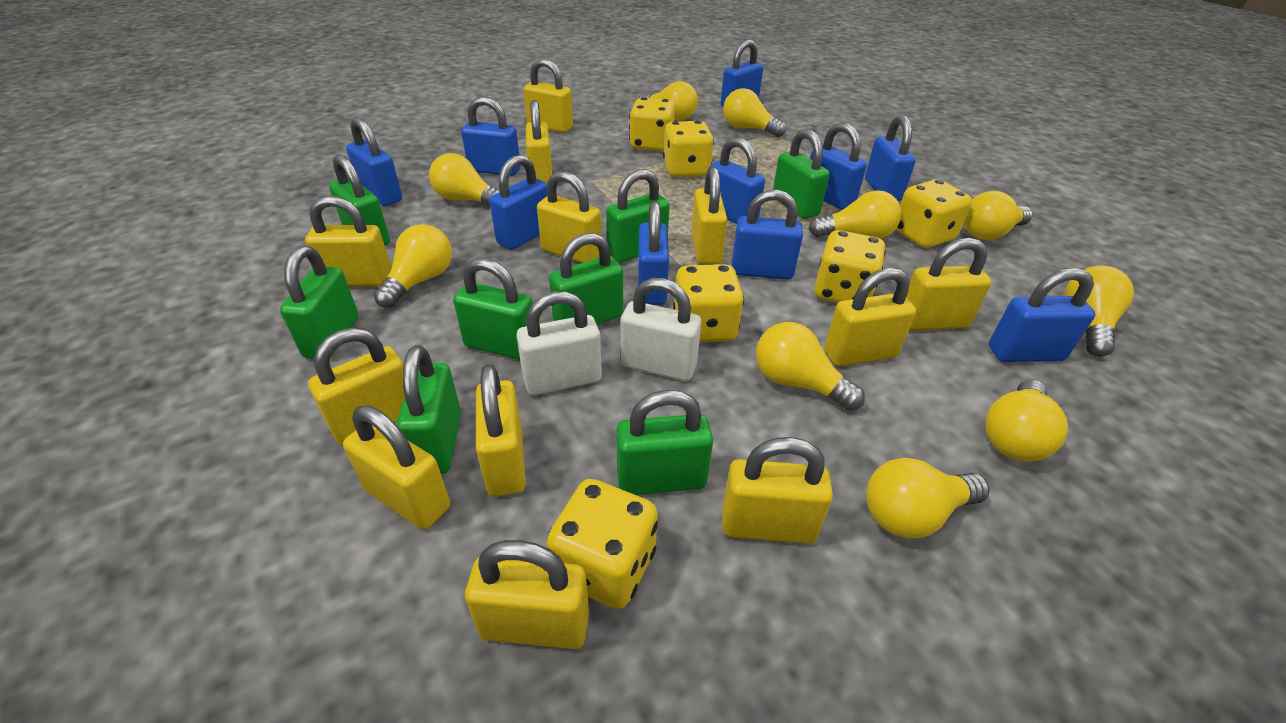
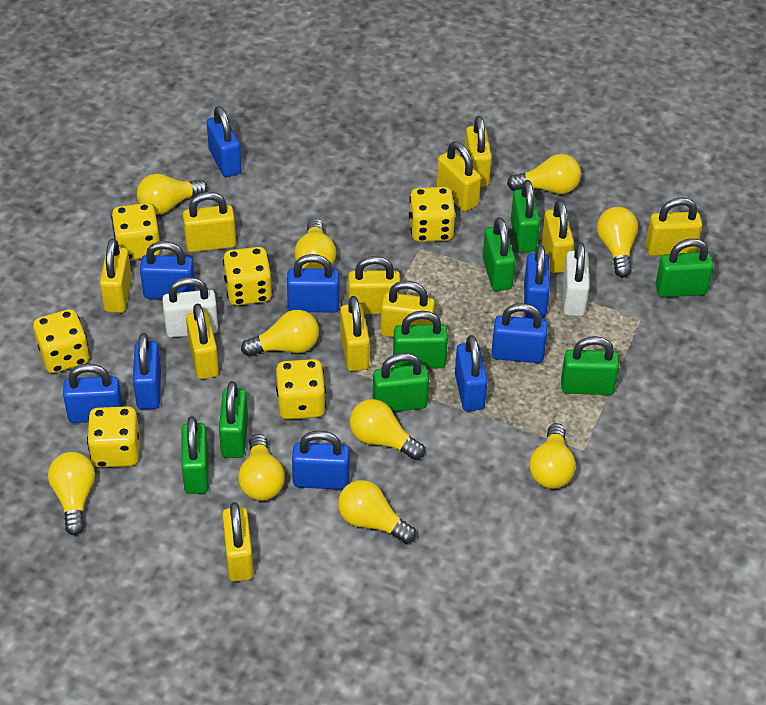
blue padlock: 10 -> 9
yellow padlock: 12 -> 11

